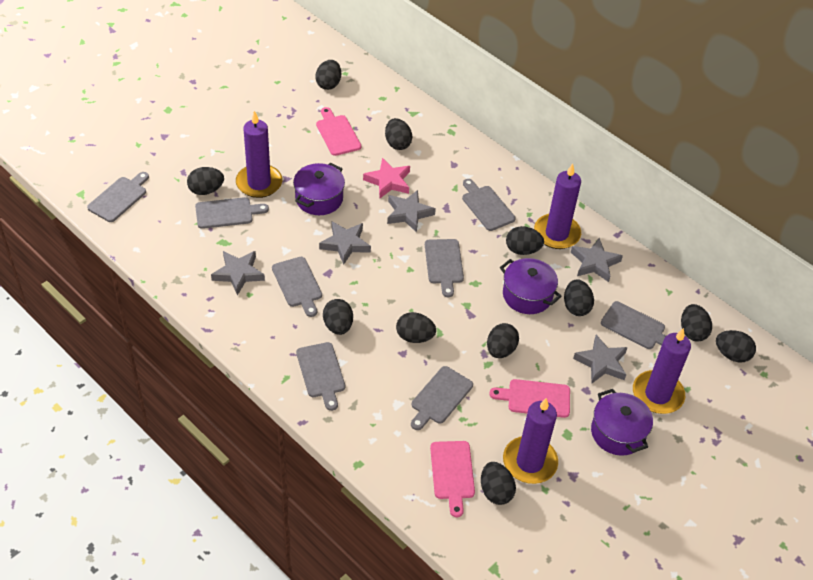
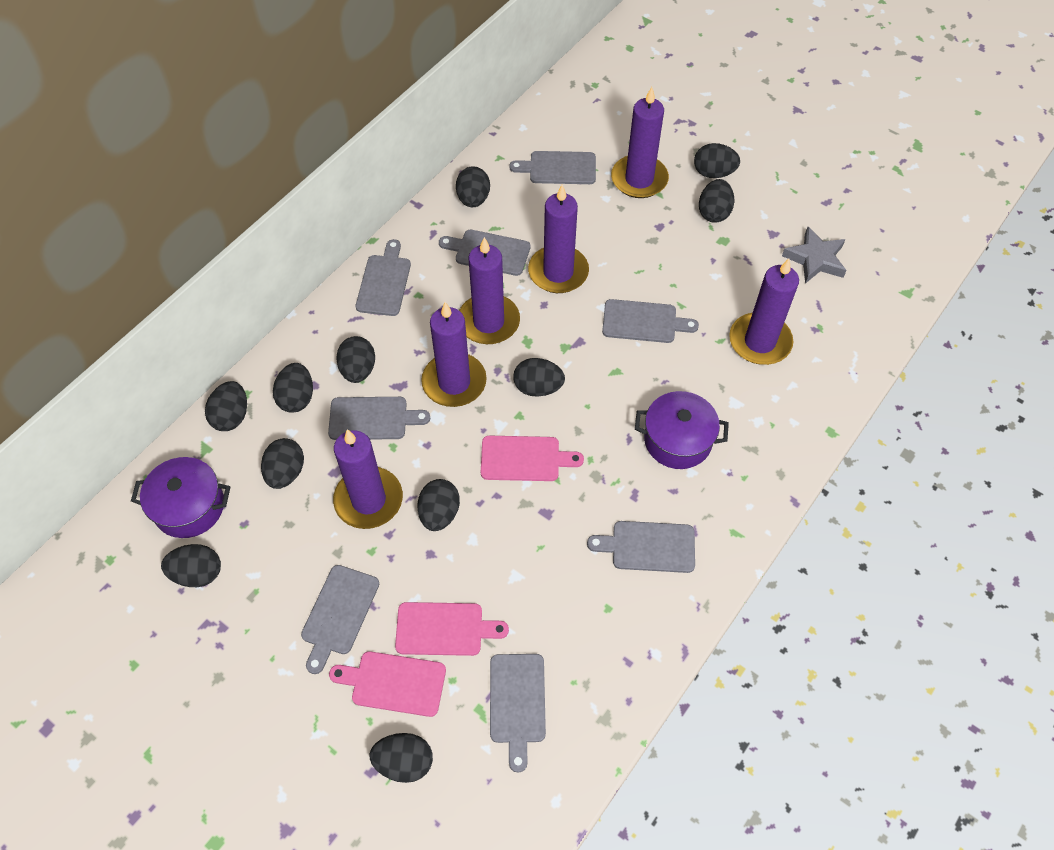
grey star: 5 -> 1
pink star: 1 -> 0
purple candle: 4 -> 6
purple pot: 3 -> 2

